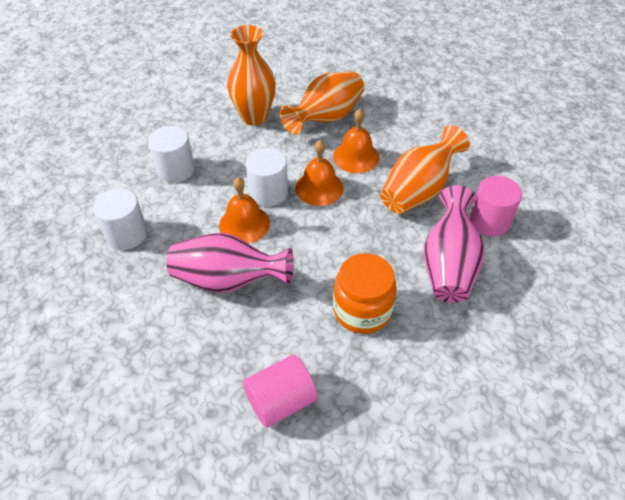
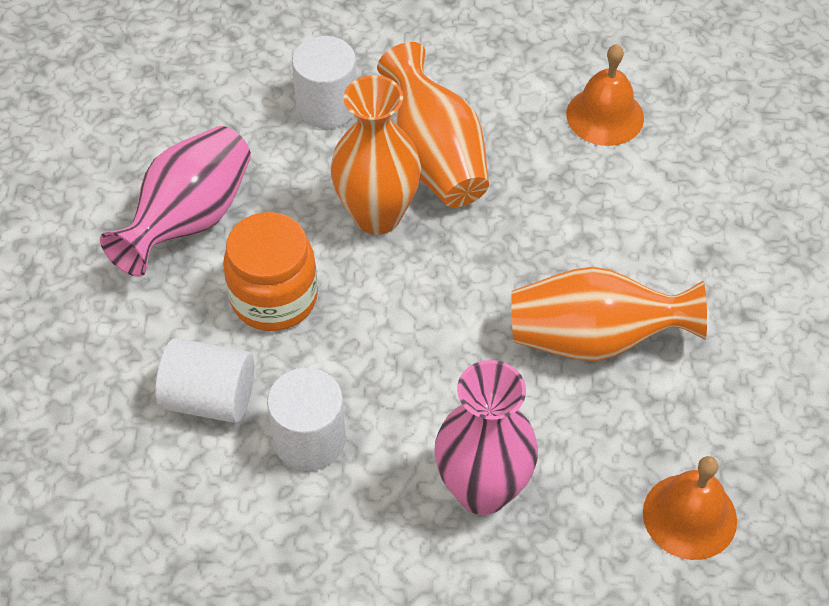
orange bell: 3 -> 2
pink cylinder: 2 -> 0

